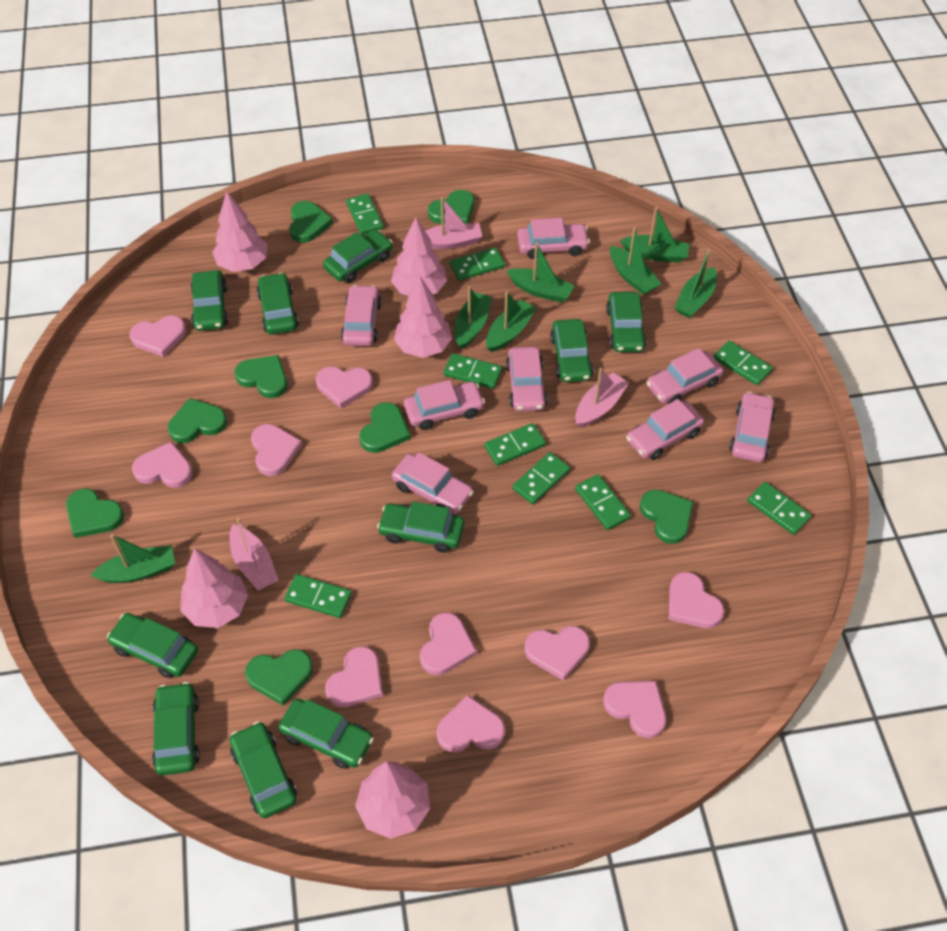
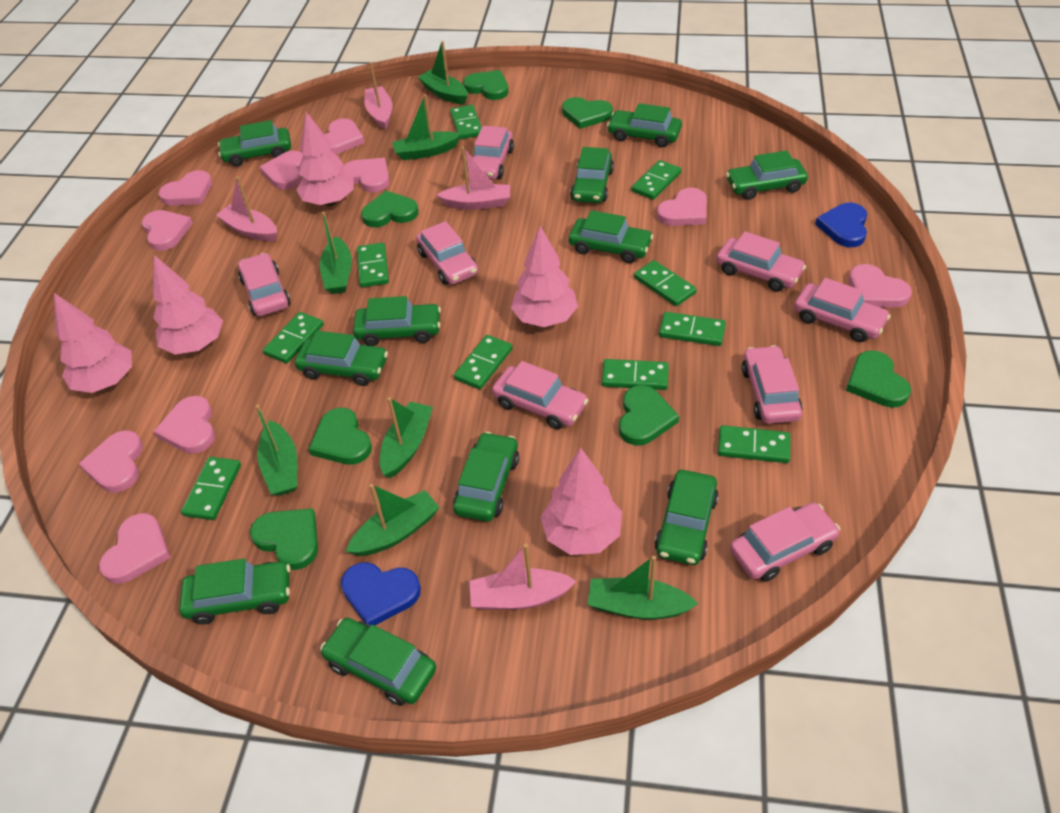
blue heart: 0 -> 2
green car: 10 -> 11
green domino: 9 -> 10
green heart: 8 -> 7
pink boat: 3 -> 4

